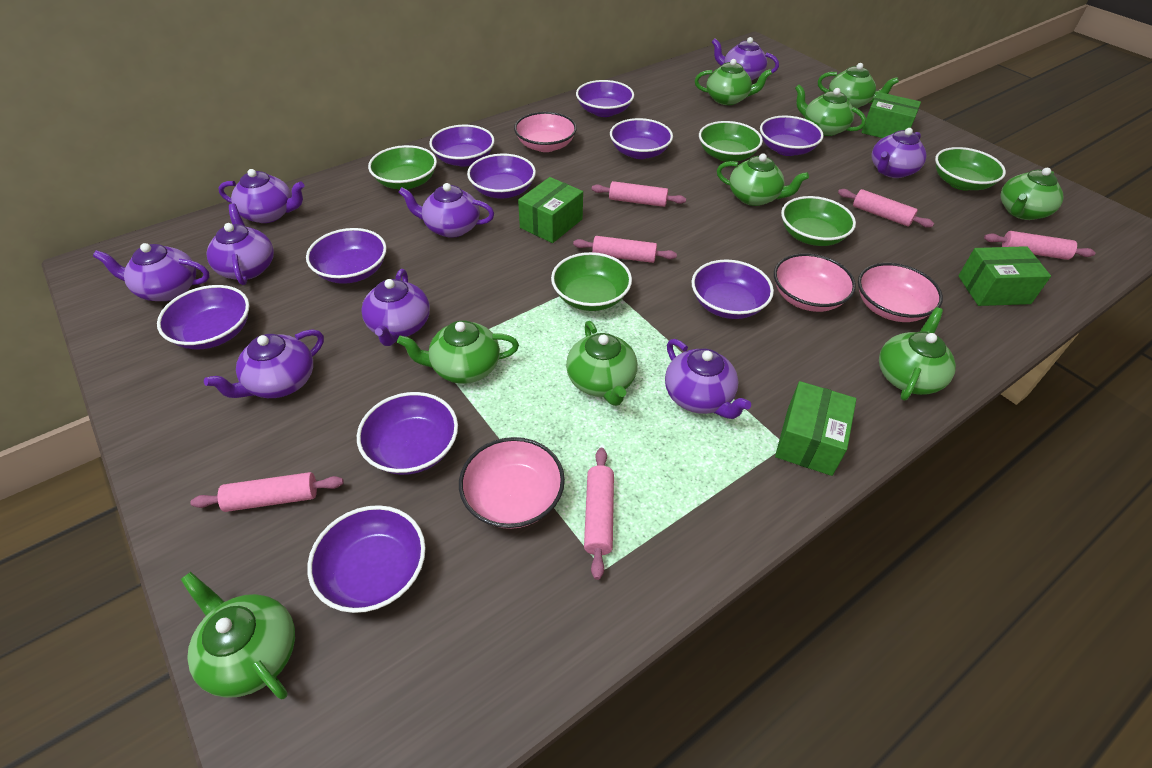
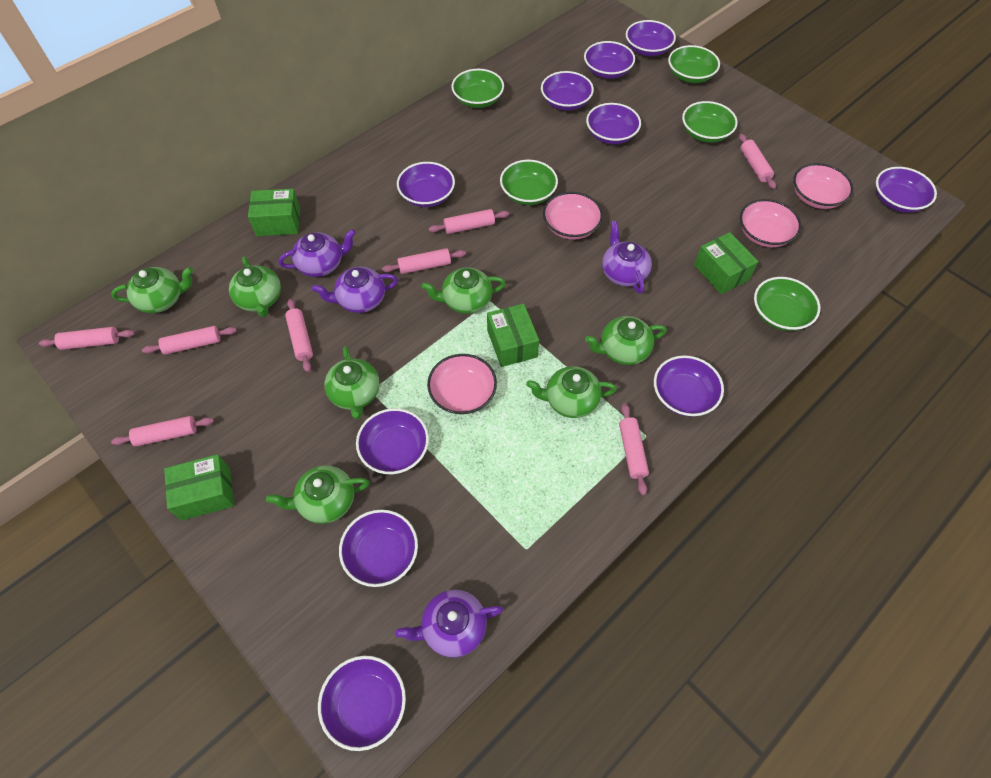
green teapot: 9 -> 7
pink rolling pin: 6 -> 8
purple teapot: 9 -> 4

